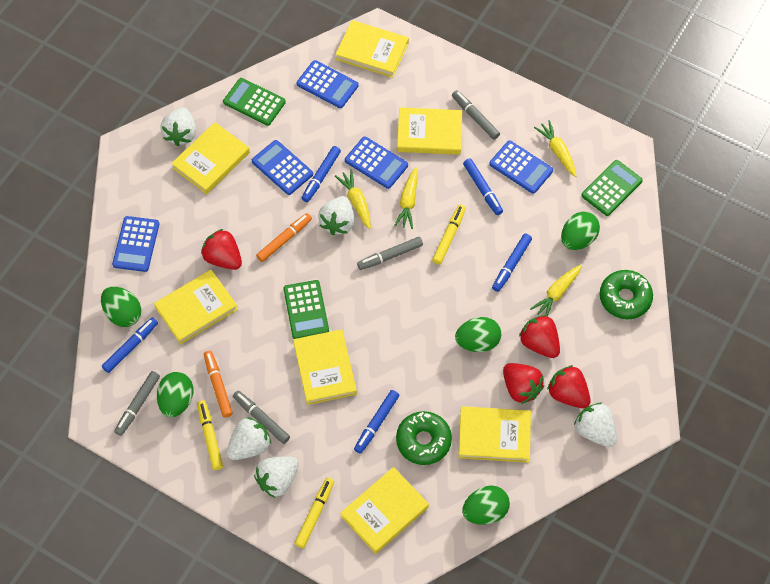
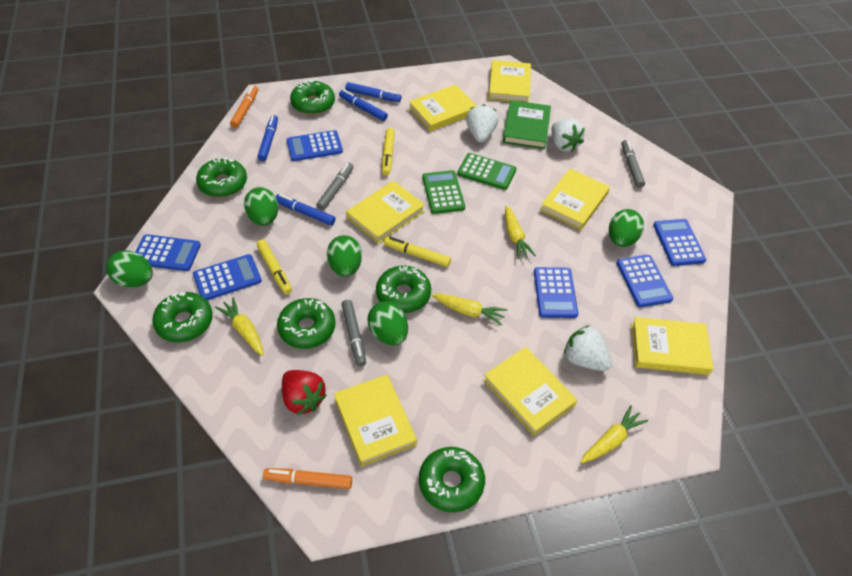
blue calculator: 5 -> 6
blue marker: 5 -> 4
green book: 0 -> 1
green calculator: 3 -> 2
green donut: 2 -> 6
grey marker: 4 -> 3
red strawberry: 4 -> 1
white strawberry: 5 -> 3

